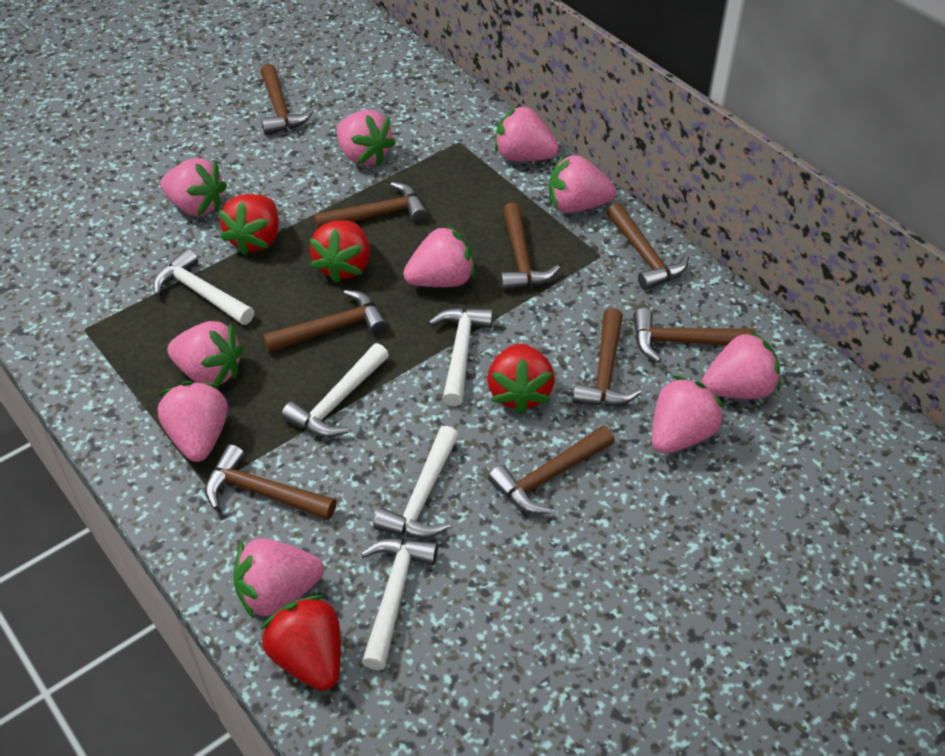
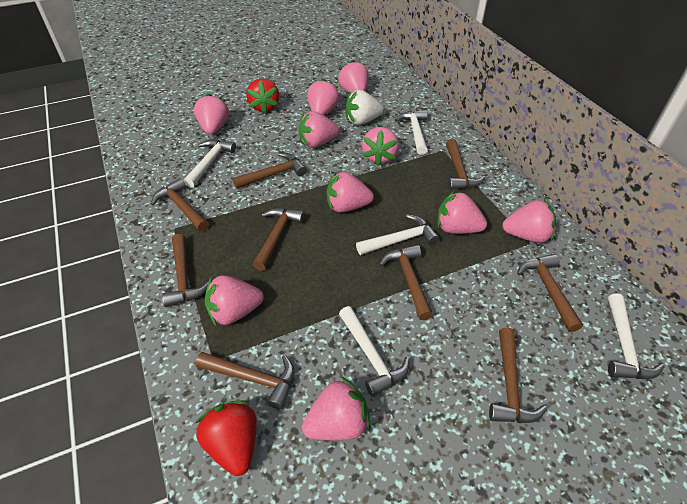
red strawberry: 4 -> 2
white strawberry: 0 -> 1

